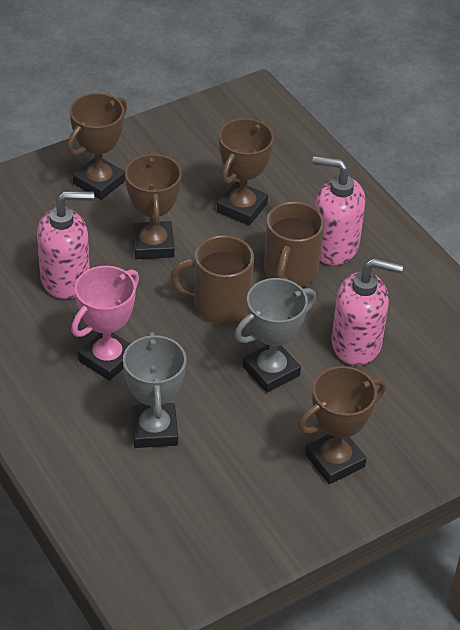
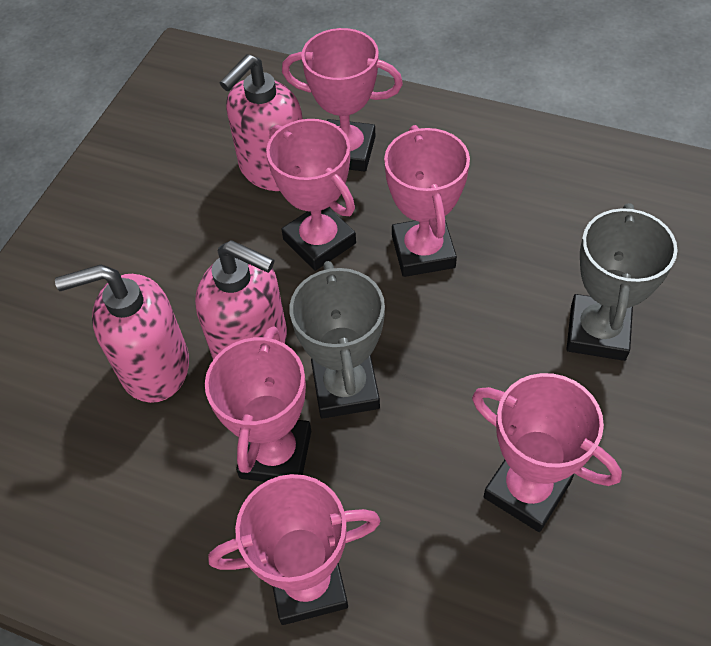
brown mug: 2 -> 0
brown trophy: 4 -> 0
pink trophy: 1 -> 6

